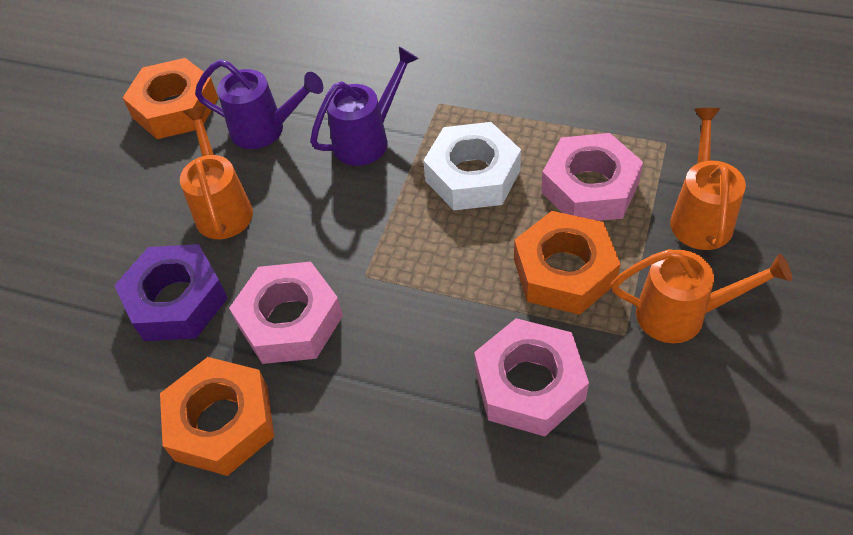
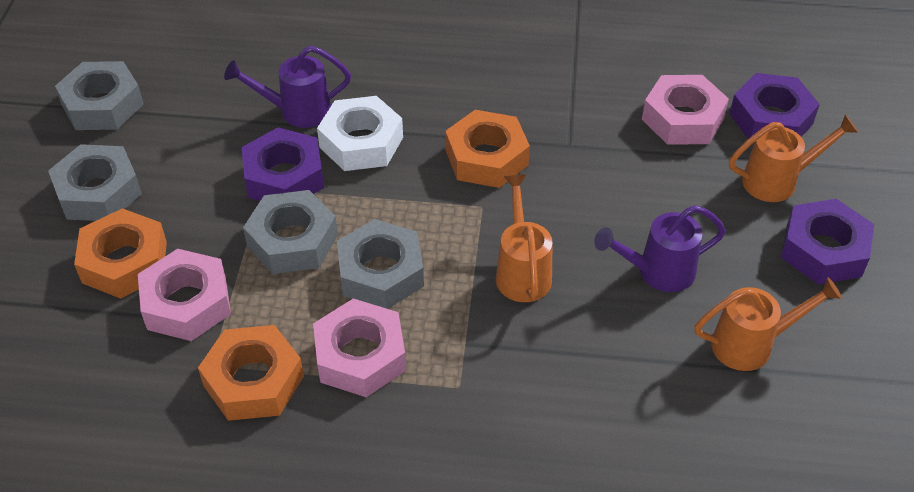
grey nut: 0 -> 4
purple nut: 1 -> 3

